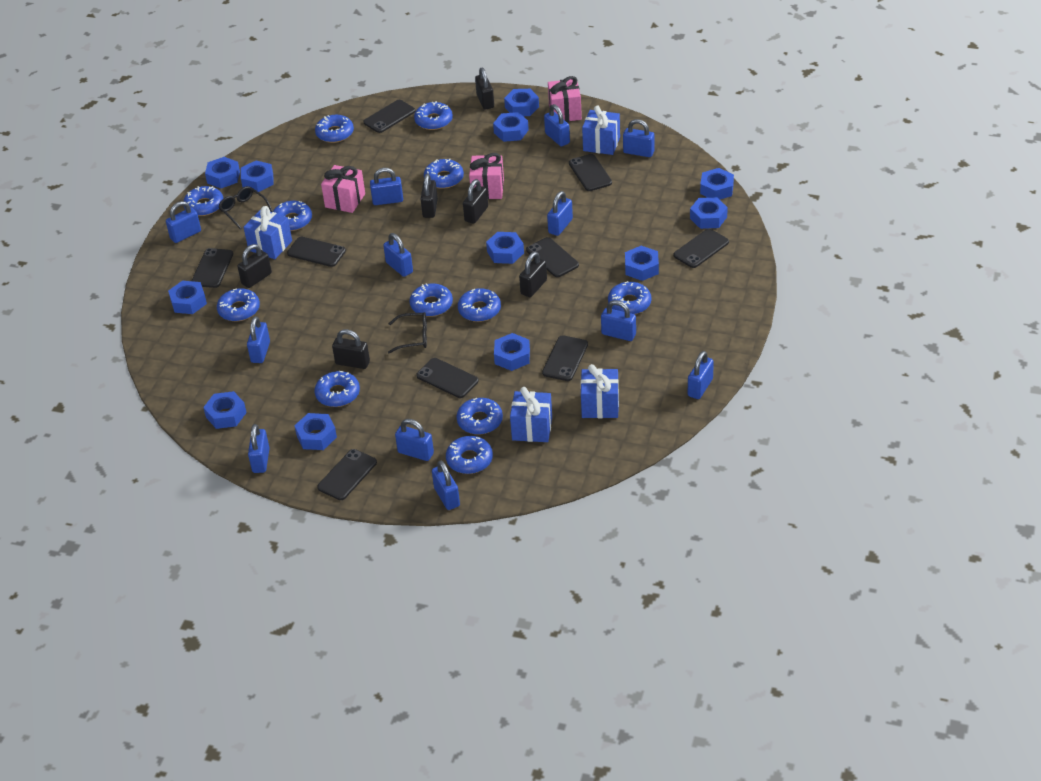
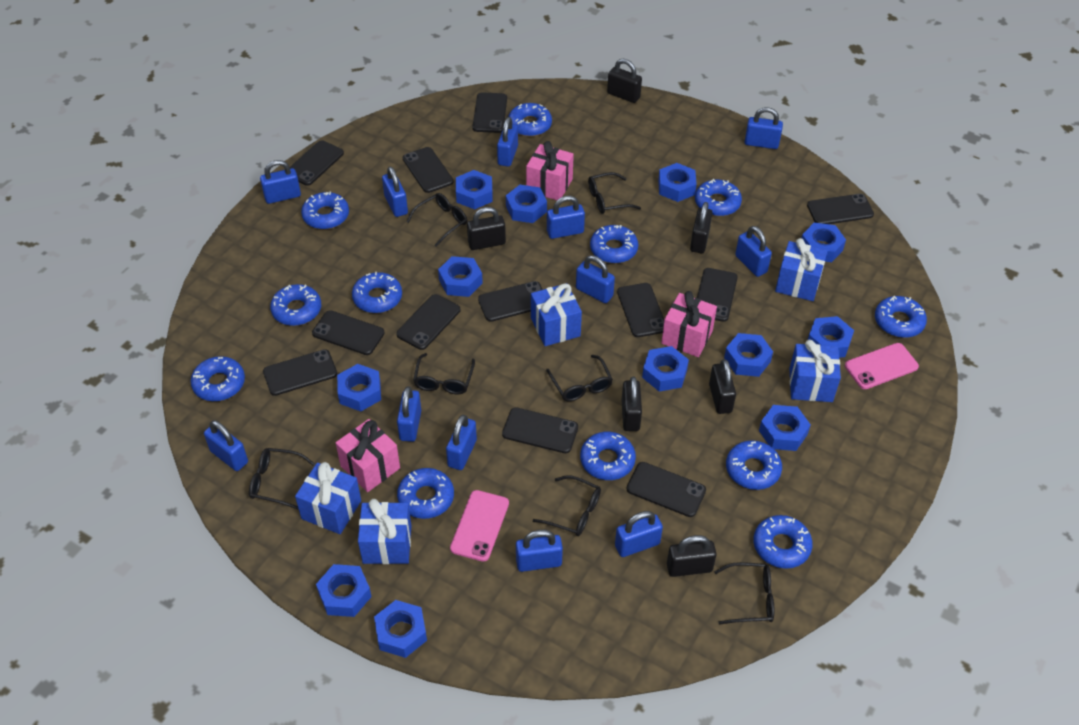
black glasses: 2 -> 7
black phone: 9 -> 12
blue gift: 4 -> 5
pink phone: 0 -> 2

